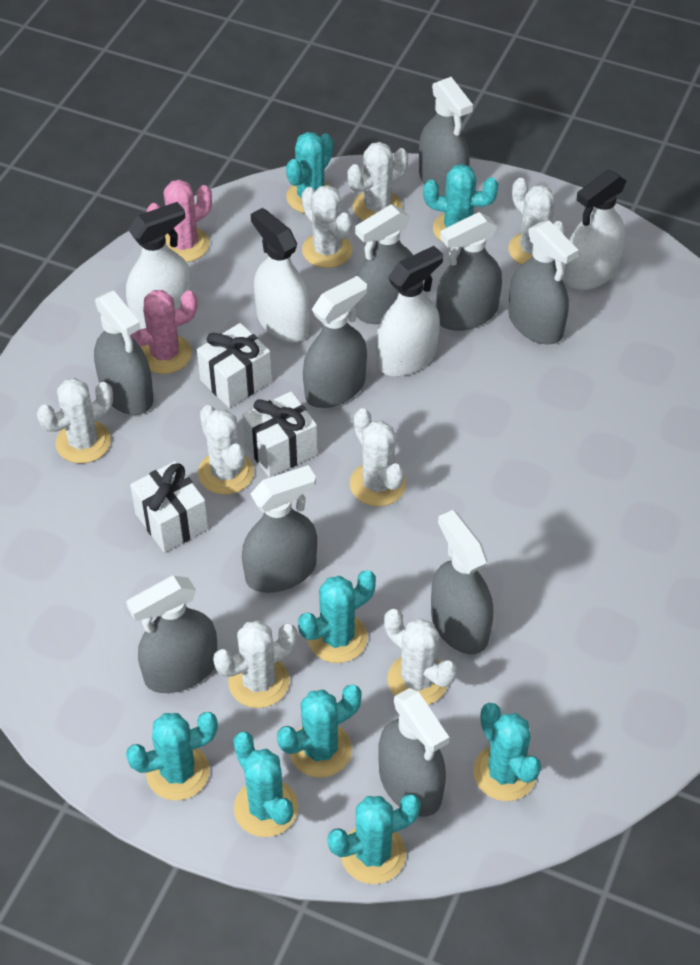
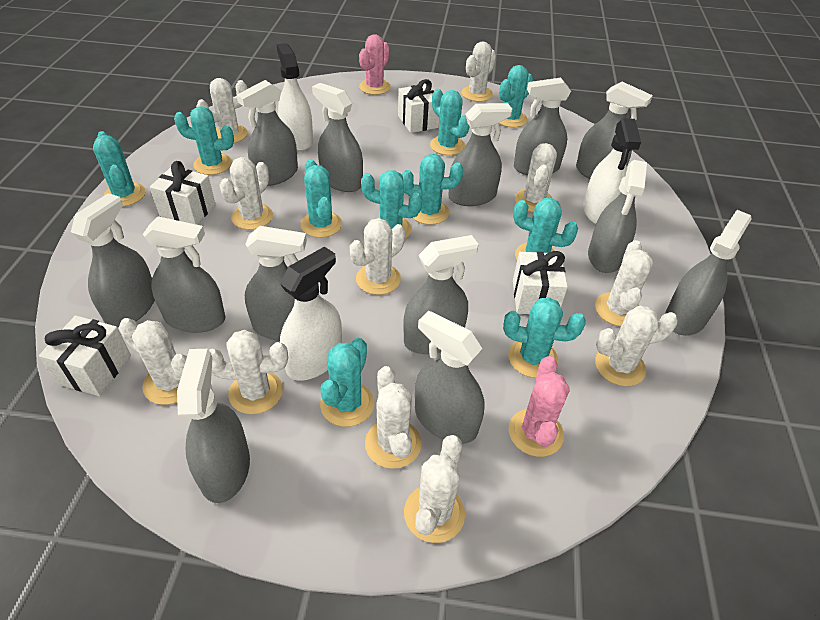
grey spray bottle: 10 -> 13
turquoise cactus: 8 -> 10
white cactus: 8 -> 11
white gift: 3 -> 4
white spray bottle: 4 -> 3

